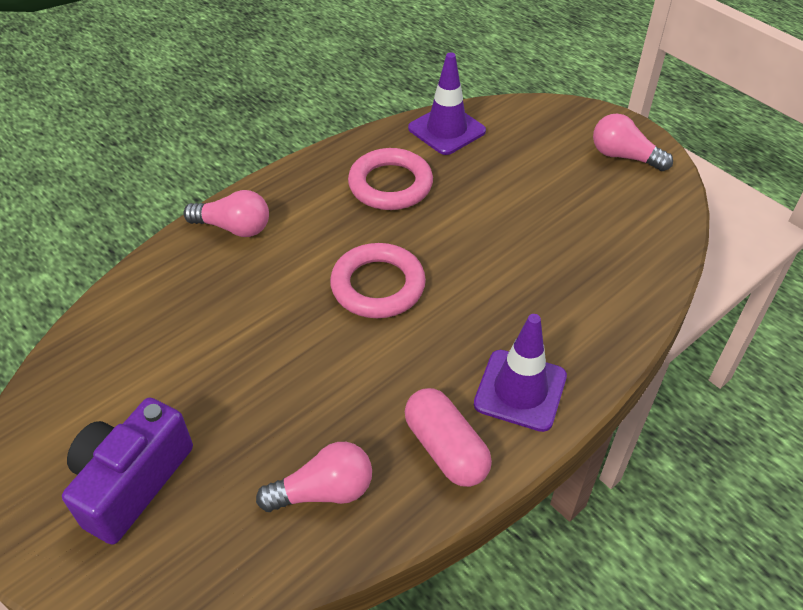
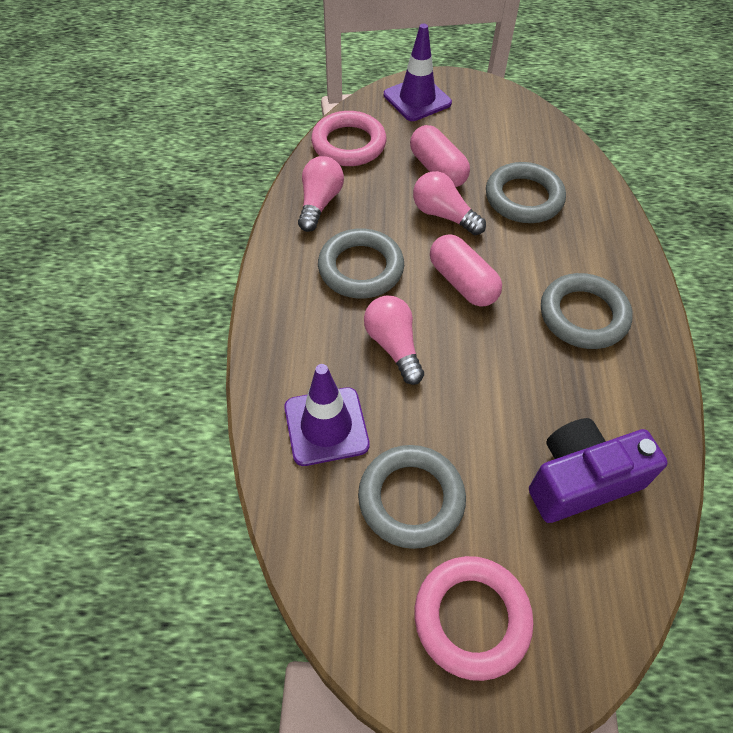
grey ring: 0 -> 4
pink capsule: 1 -> 2

